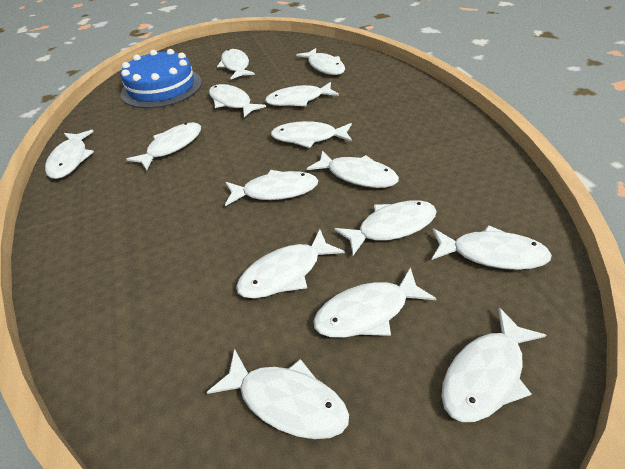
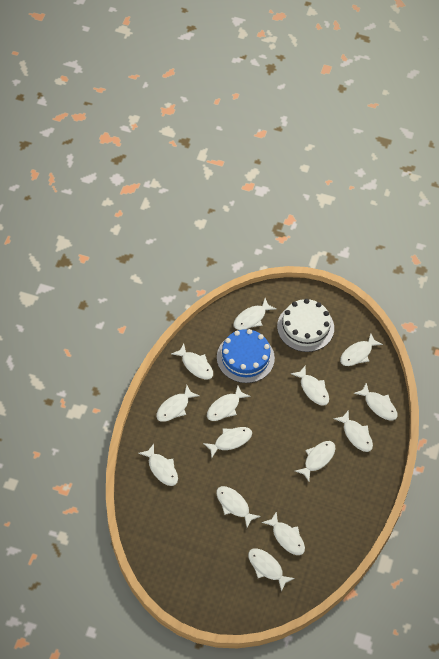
white cake: 0 -> 1
white fish: 15 -> 14

